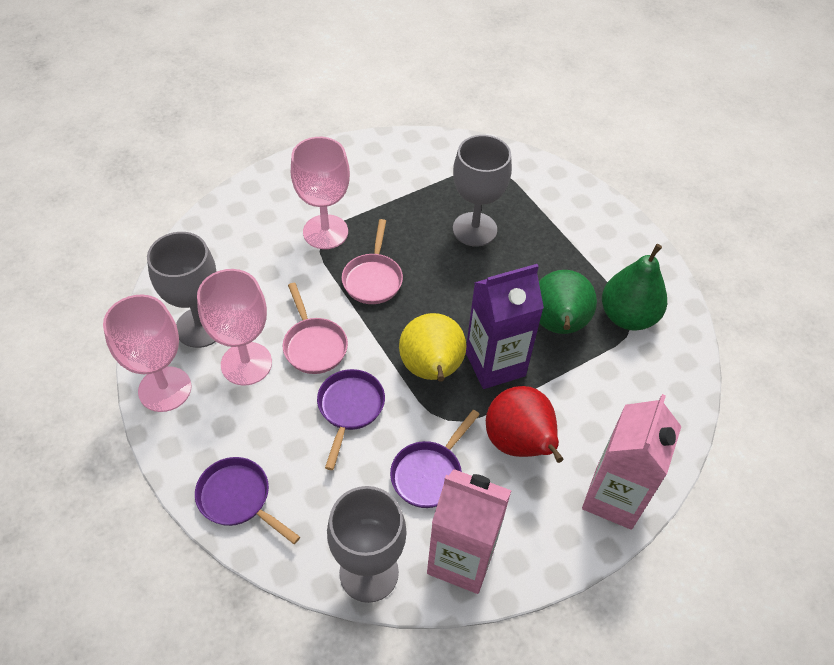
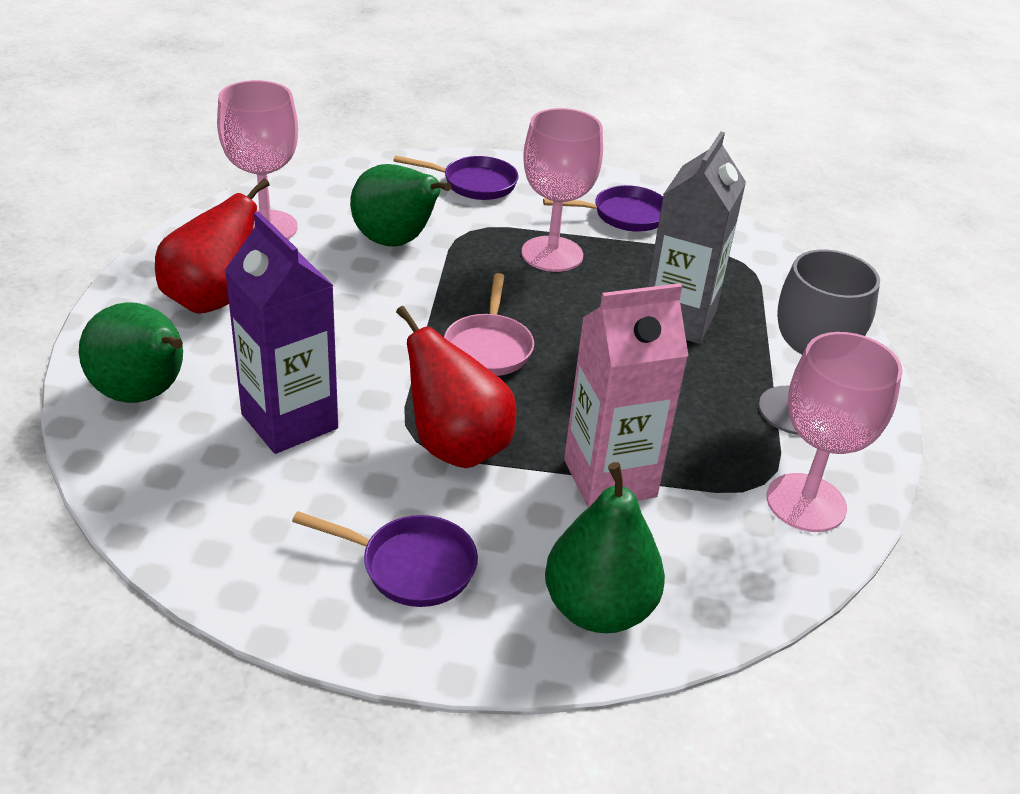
green pear: 2 -> 3
grey carton: 0 -> 1
grey goblet: 3 -> 1
pink carton: 2 -> 1
pink pan: 2 -> 1
red pear: 1 -> 2
yellow pear: 1 -> 0

